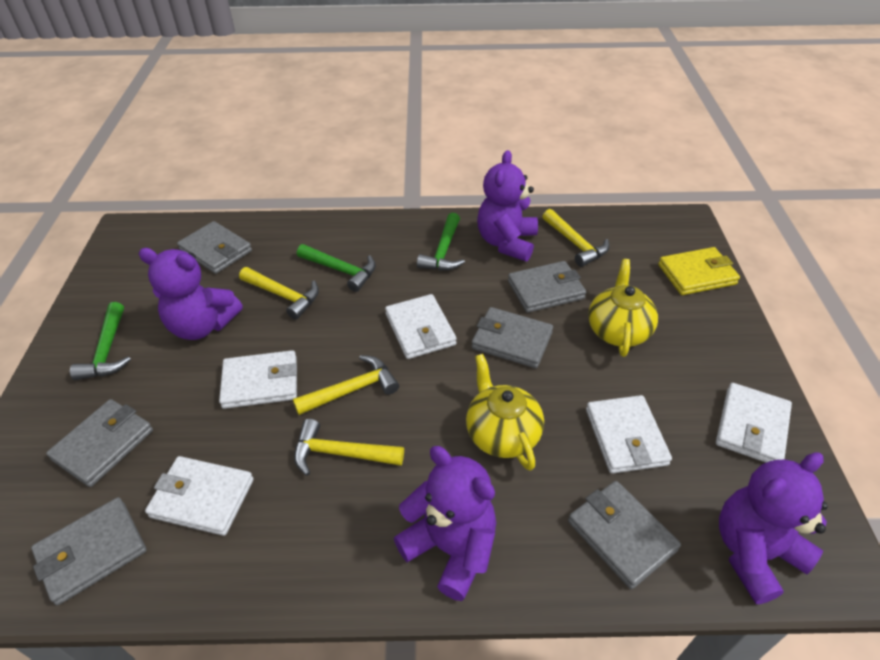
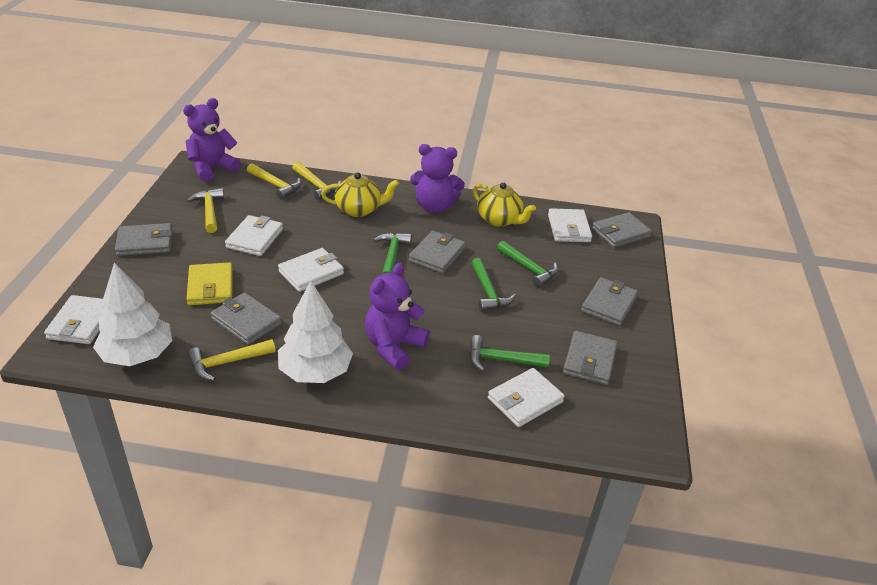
green hammer: 3 -> 4
purple teddy bear: 4 -> 3
white tree: 0 -> 2

